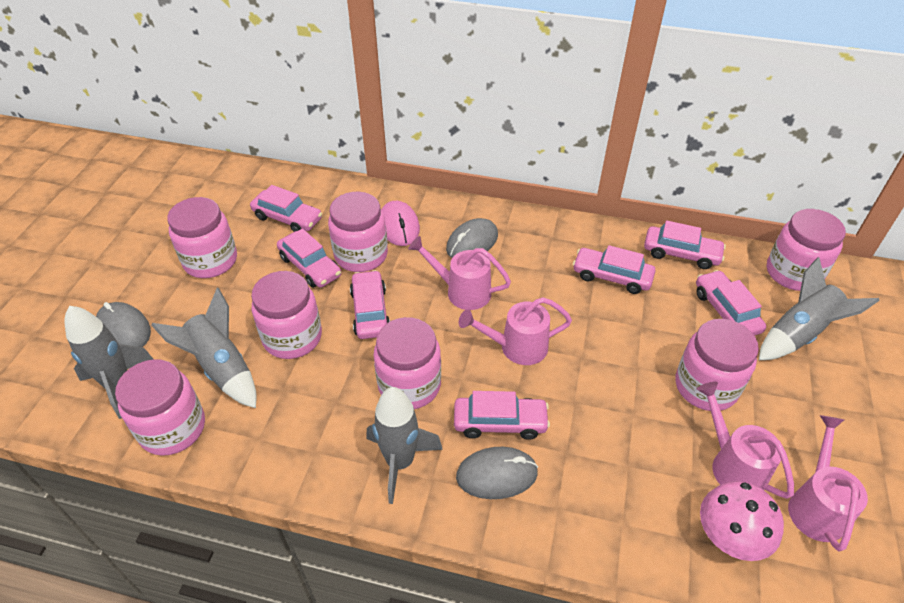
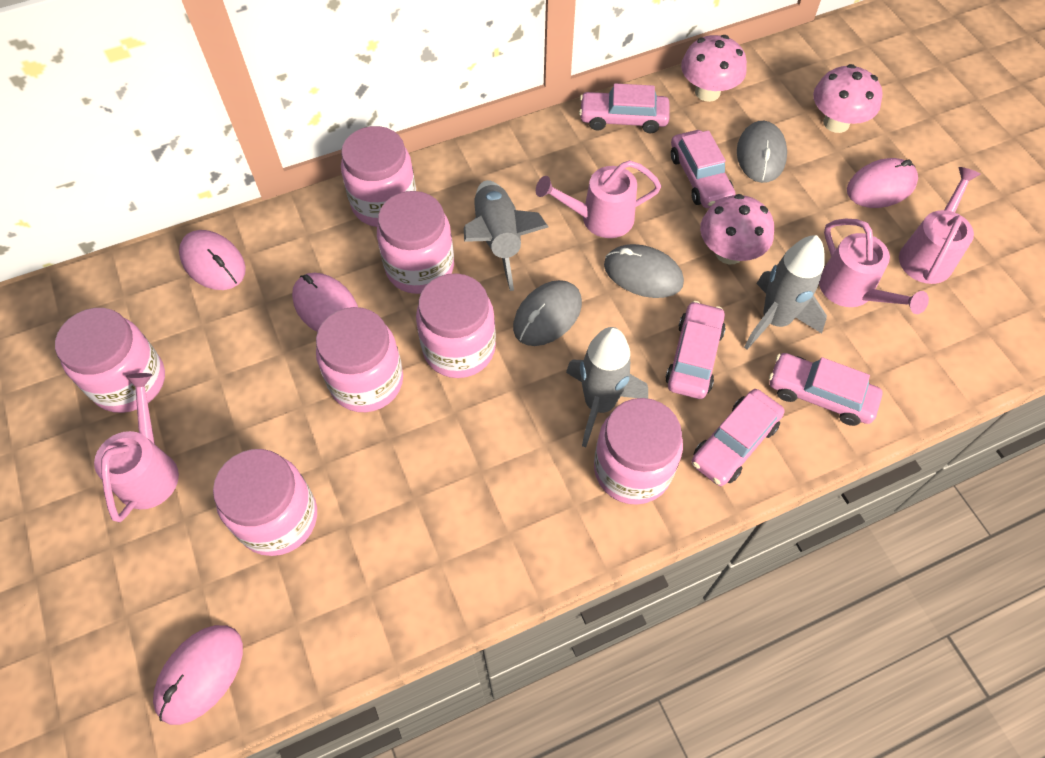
grey rocket: 4 -> 3
pink car: 7 -> 5
pink mouse: 1 -> 4
pink mushroom: 1 -> 3

